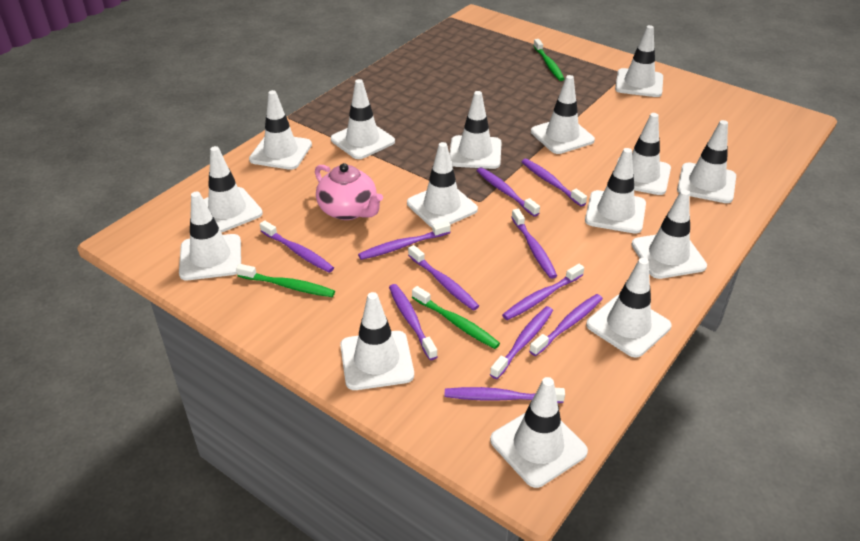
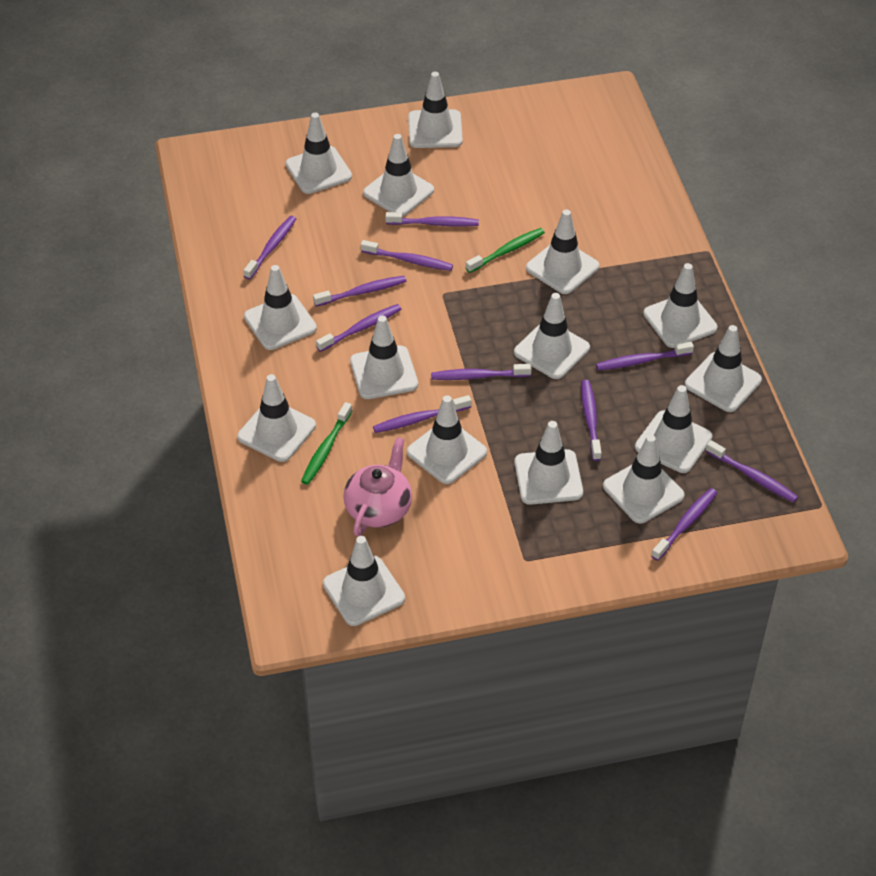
green toothbrush: 3 -> 2

